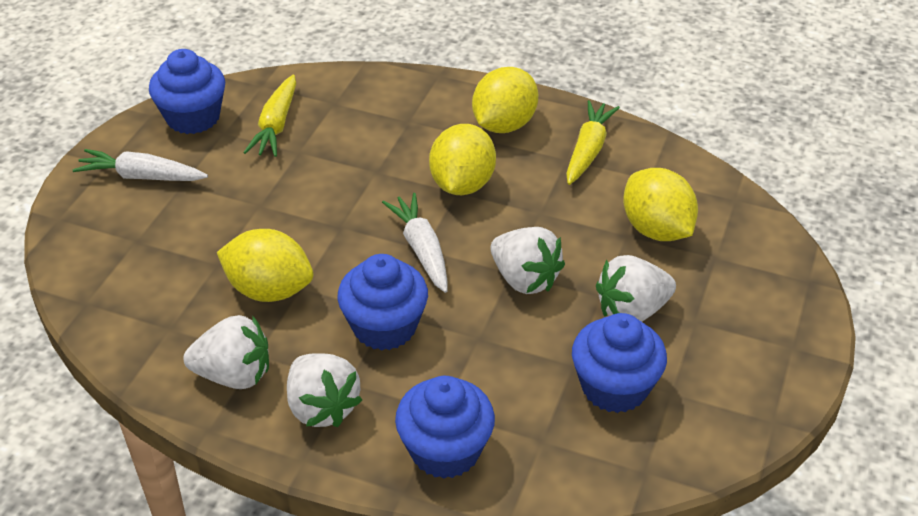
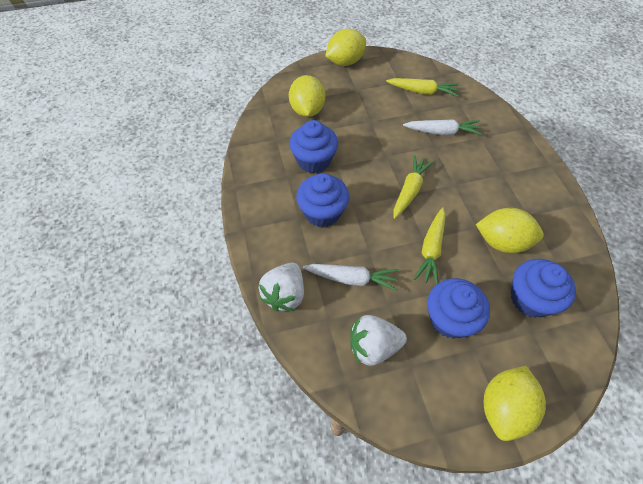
white strawberry: 4 -> 2
yellow carrot: 2 -> 3

